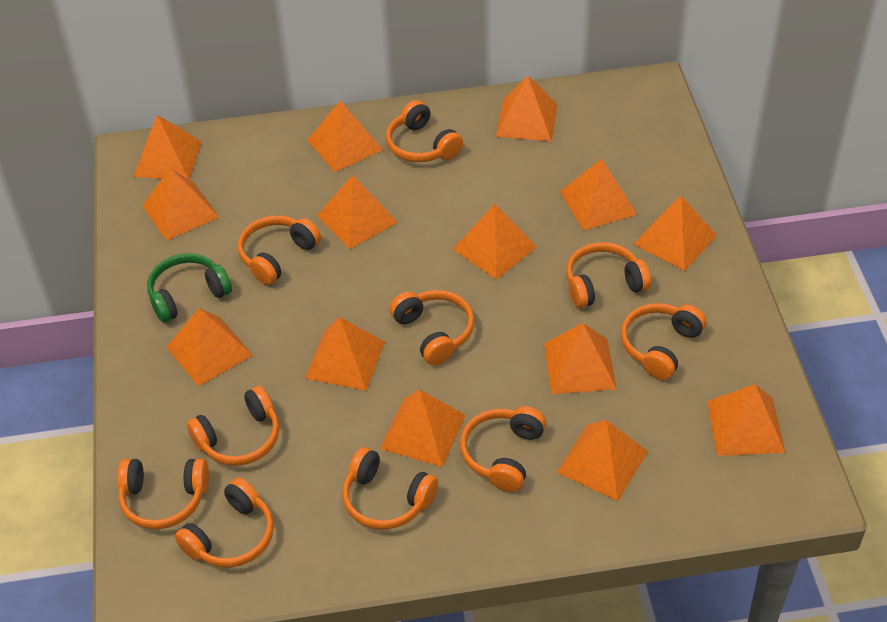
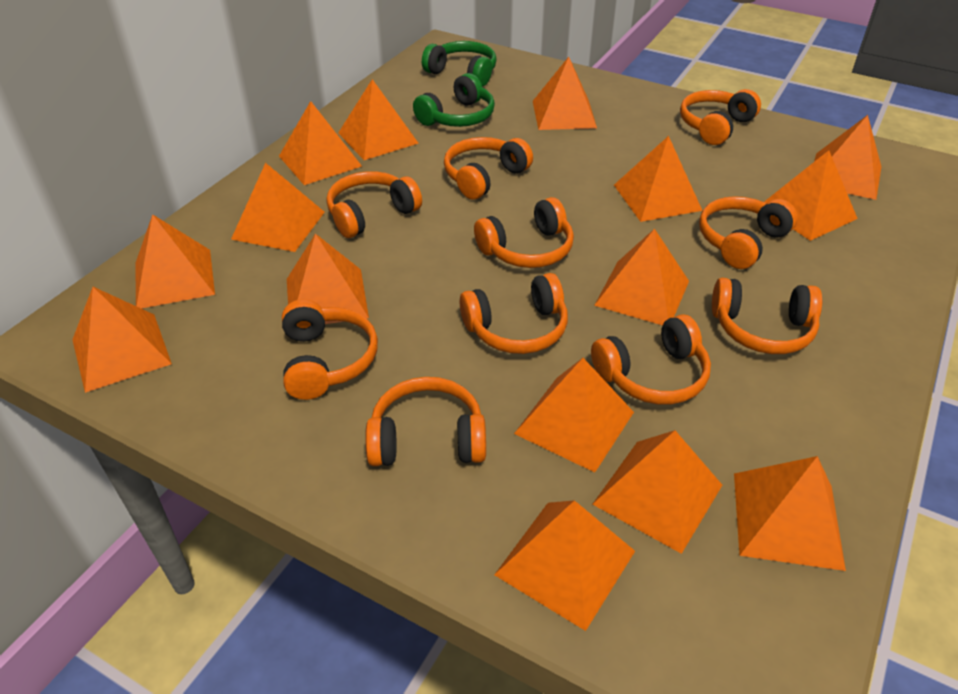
green headphones: 1 -> 2
orange pyramid: 14 -> 15

